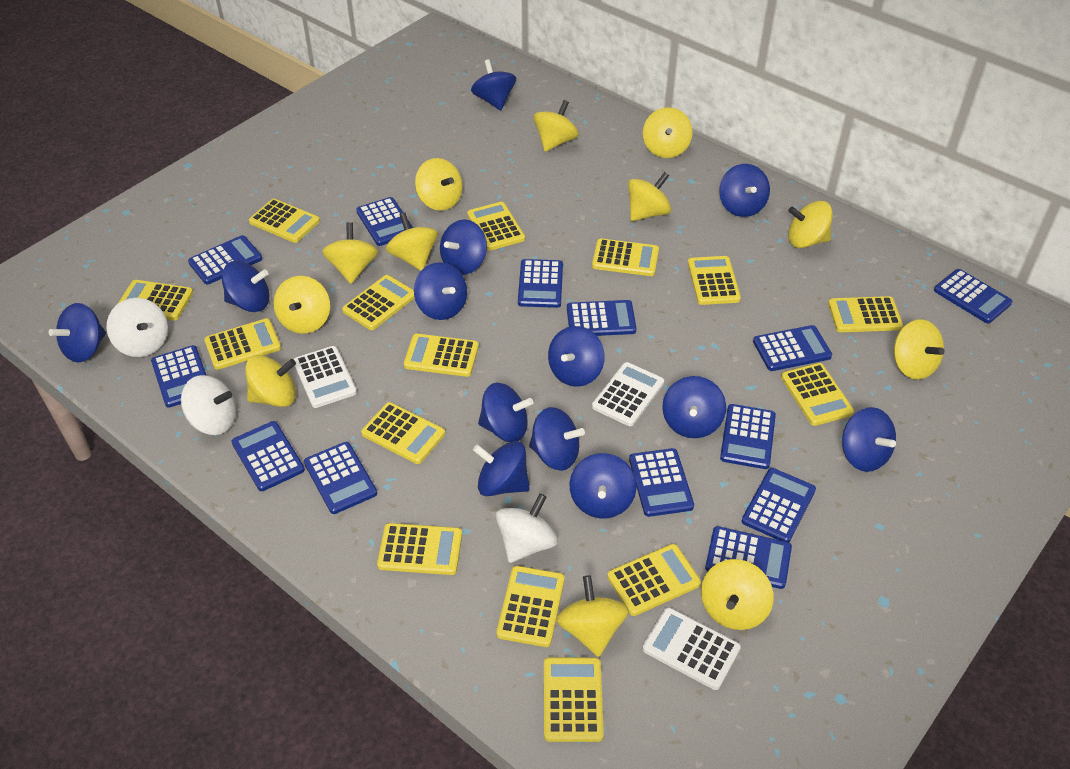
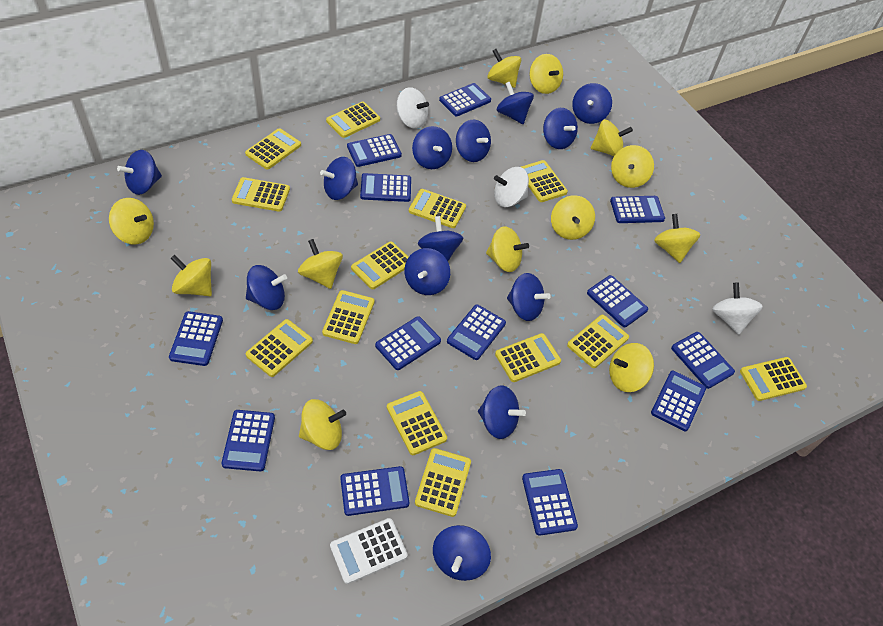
white calculator: 3 -> 1
yellow calculator: 15 -> 13

